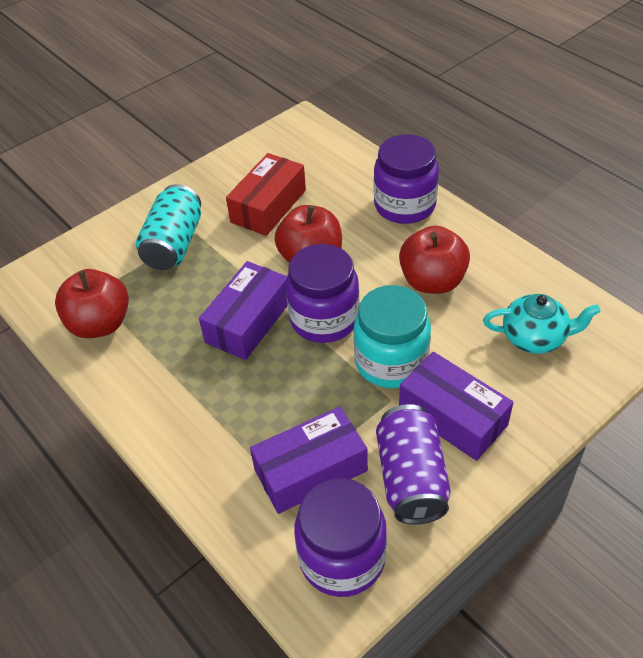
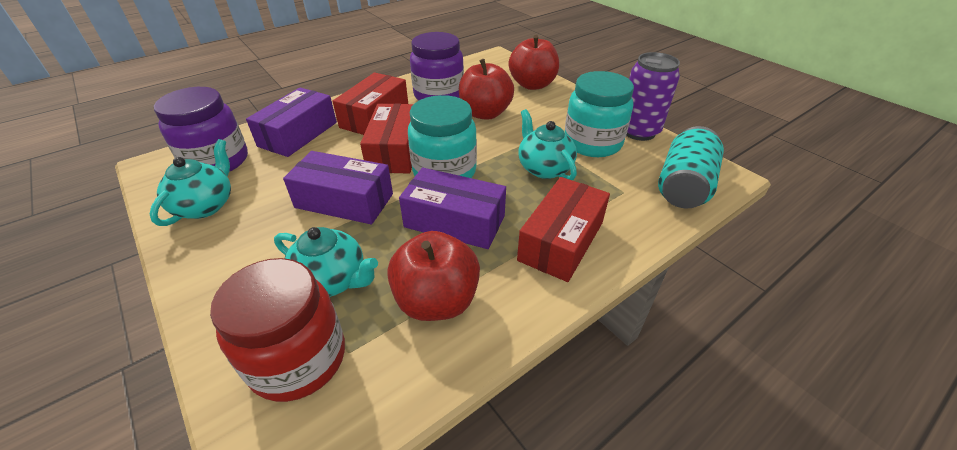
purple jar: 3 -> 2
red box: 1 -> 3
red jar: 0 -> 1
turquoise jar: 1 -> 2
turquoise teapot: 1 -> 3

